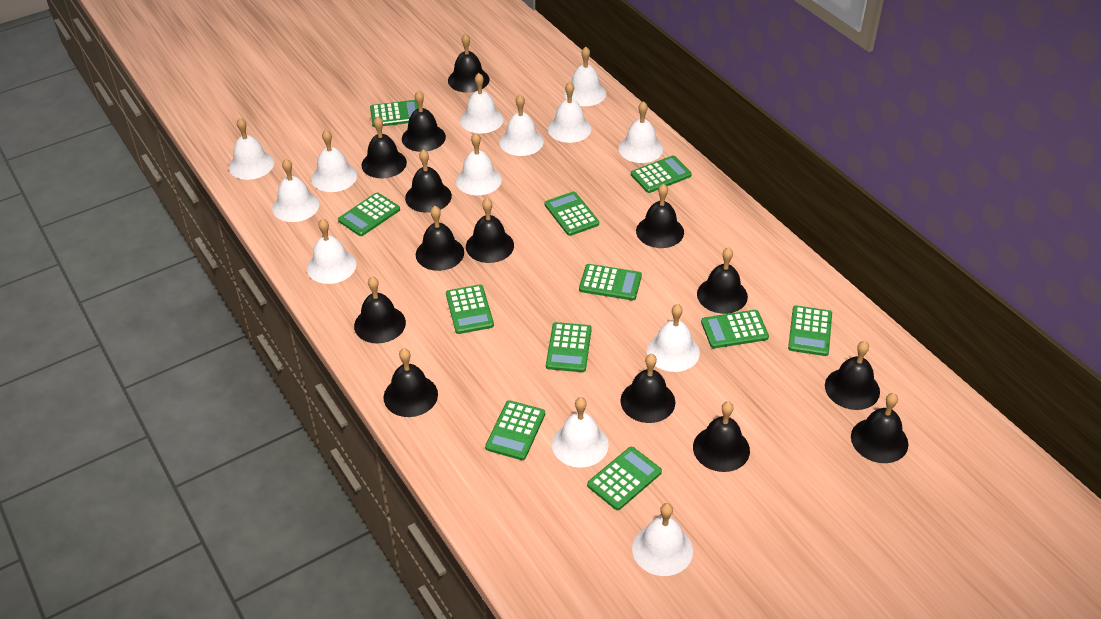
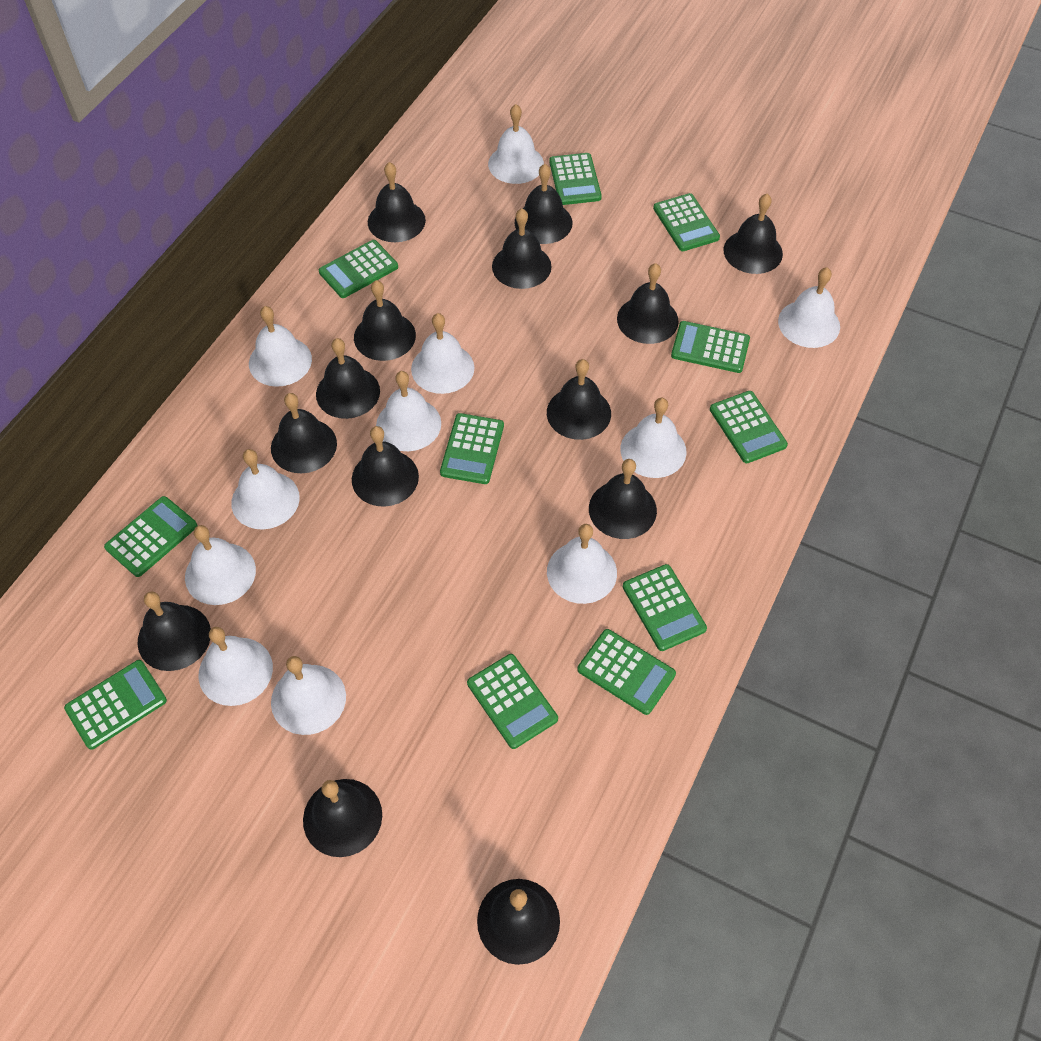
white bell: 13 -> 11

